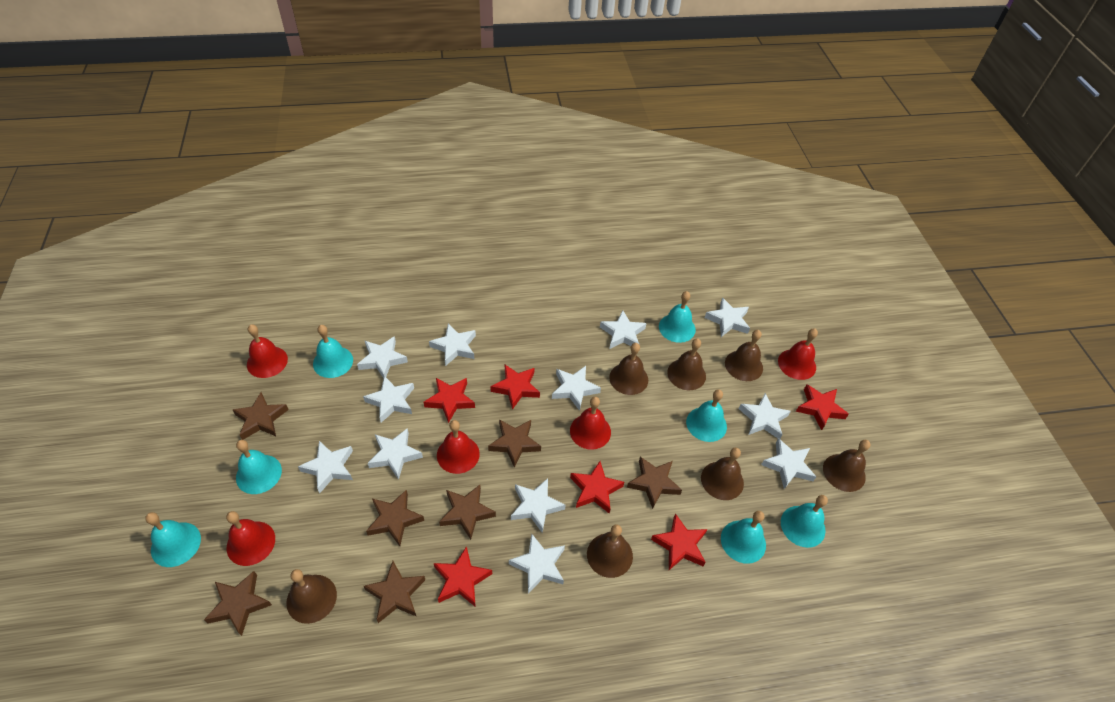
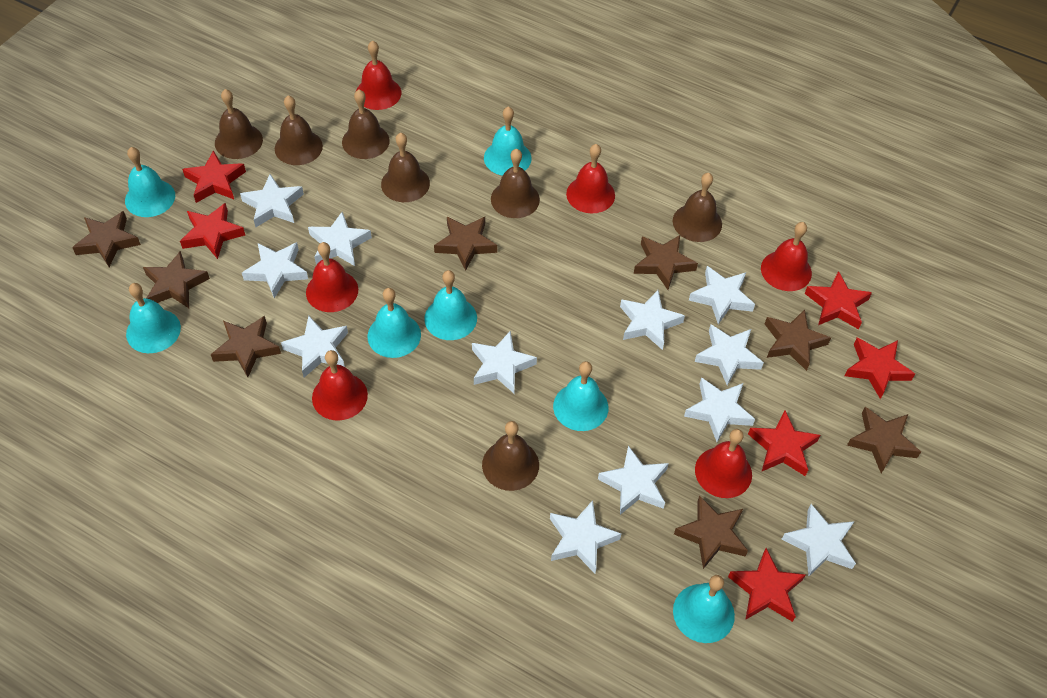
brown star: 7 -> 8
red bell: 5 -> 6

